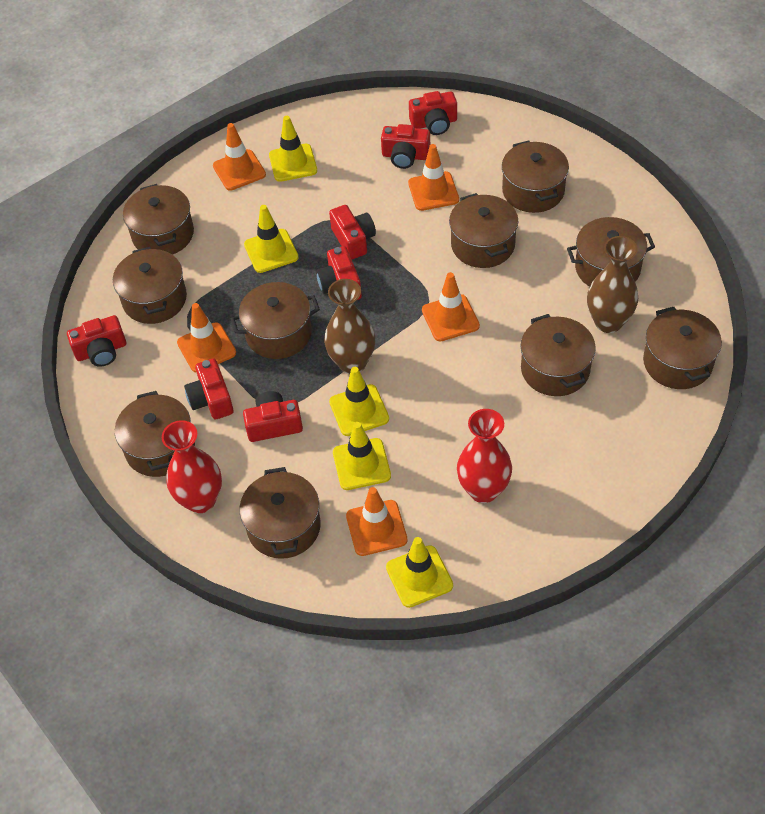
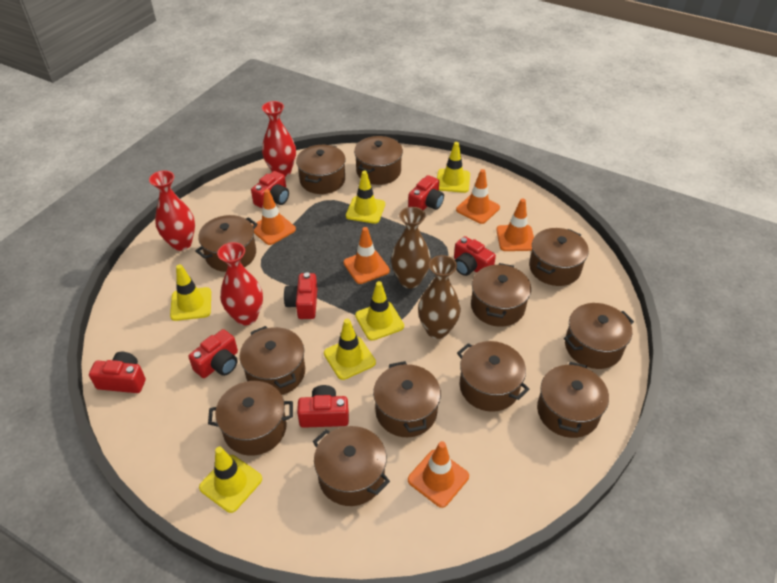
brown pot: 10 -> 12
red vase: 2 -> 3
yellow traffic cone: 5 -> 6

